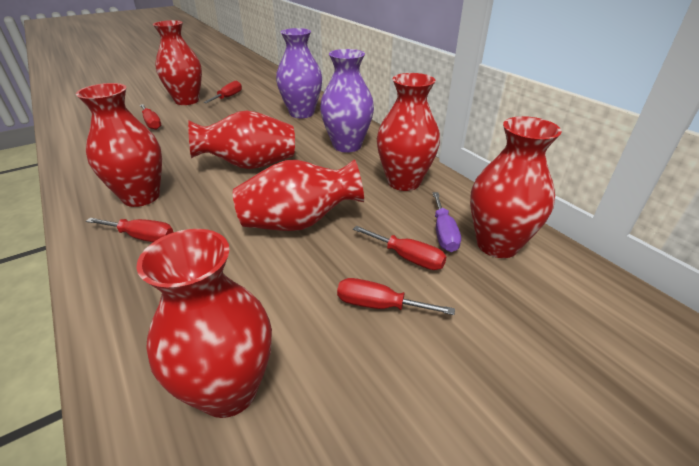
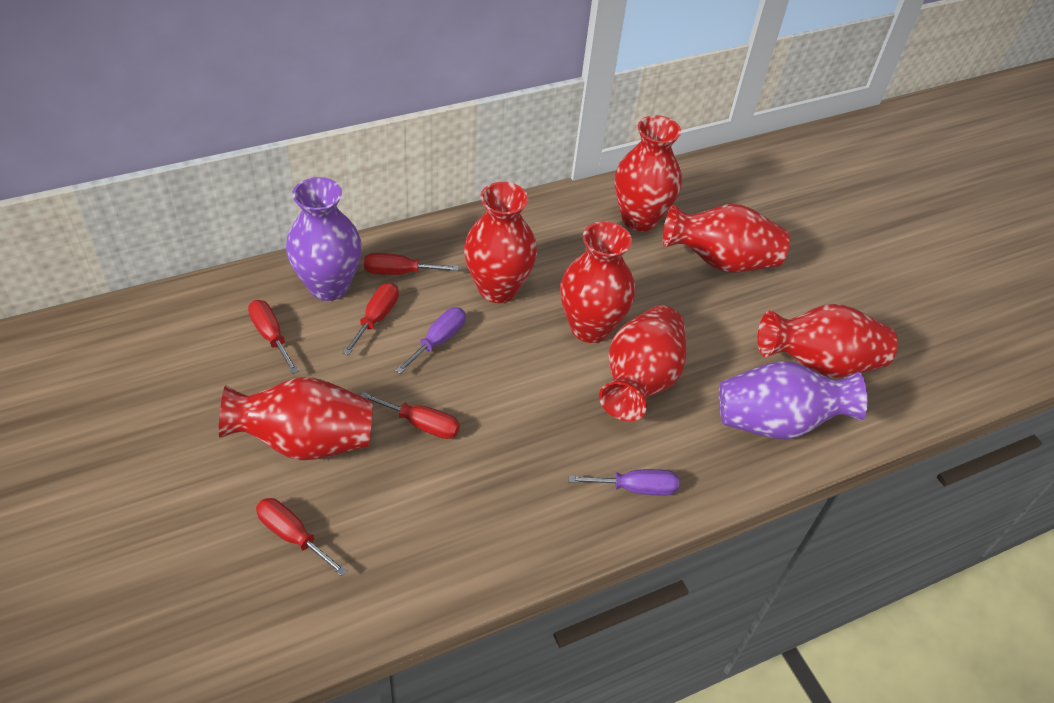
purple screwdriver: 1 -> 2

